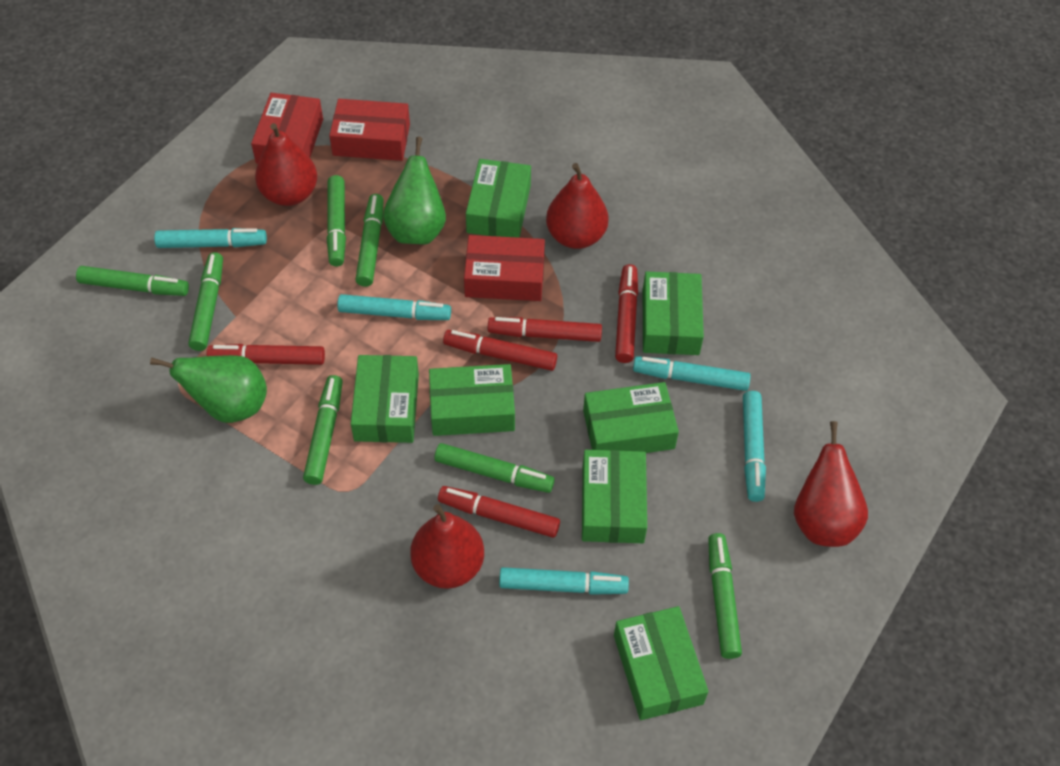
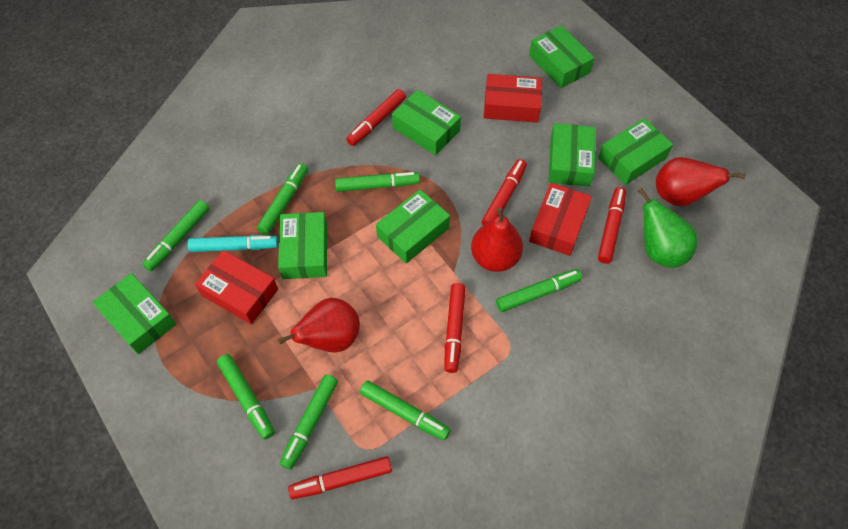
green pear: 2 -> 1
red pear: 4 -> 3
turquoise marker: 5 -> 1

